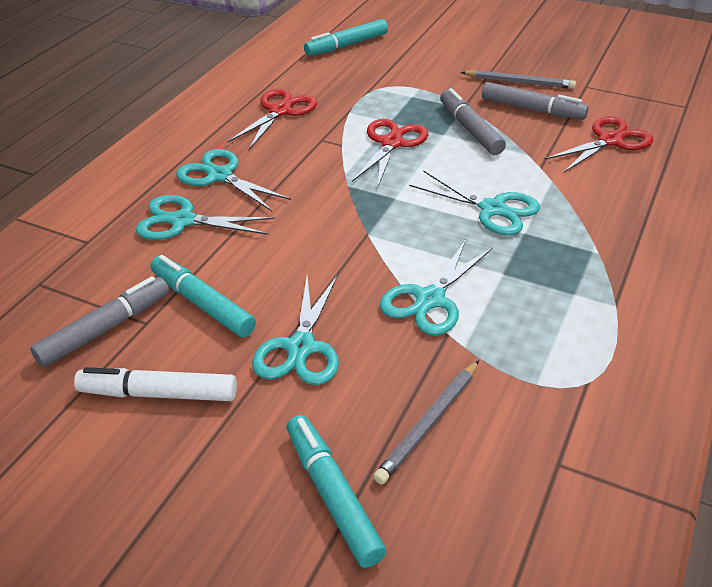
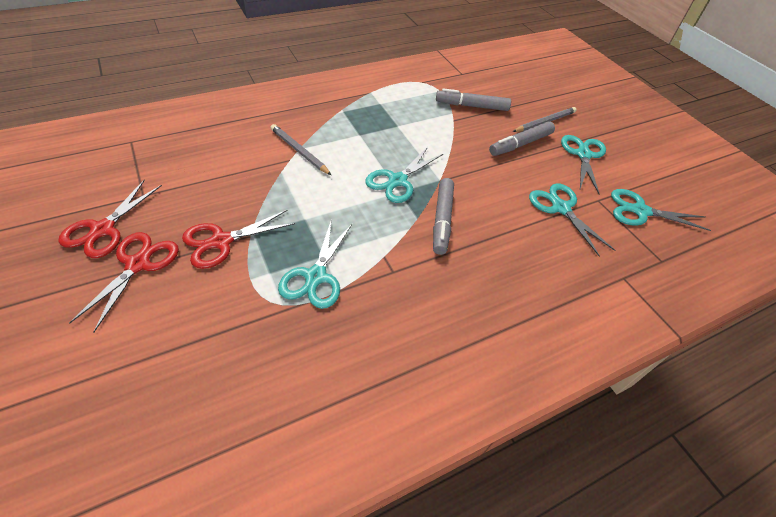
turquoise marker: 3 -> 0
white marker: 1 -> 0

